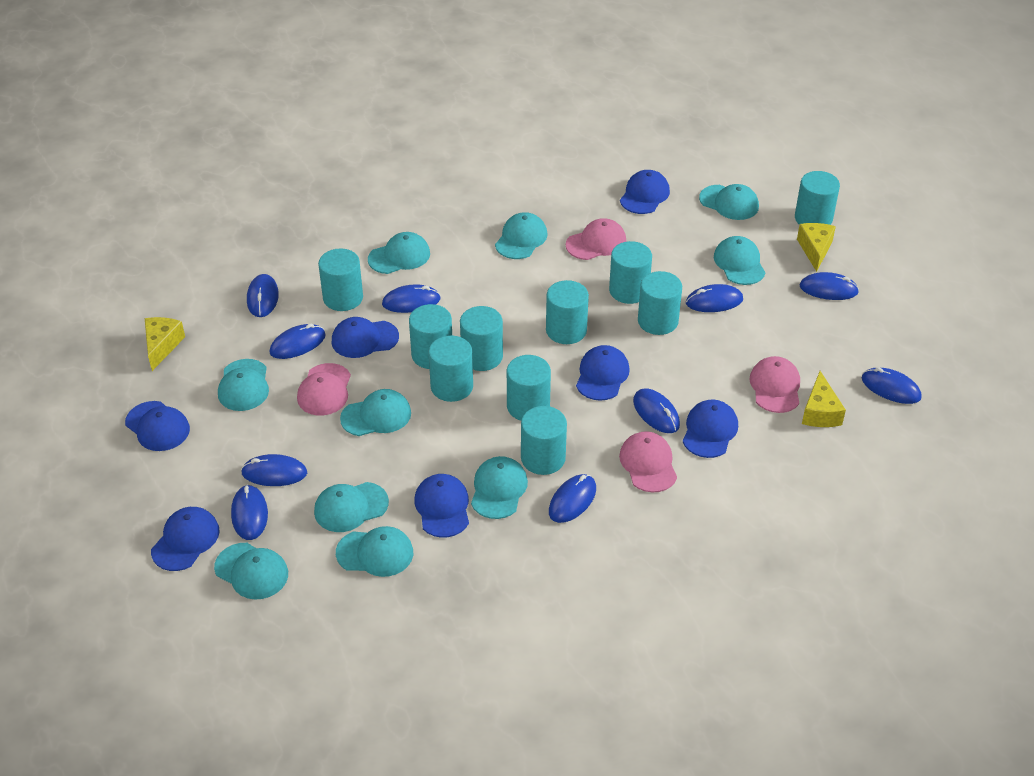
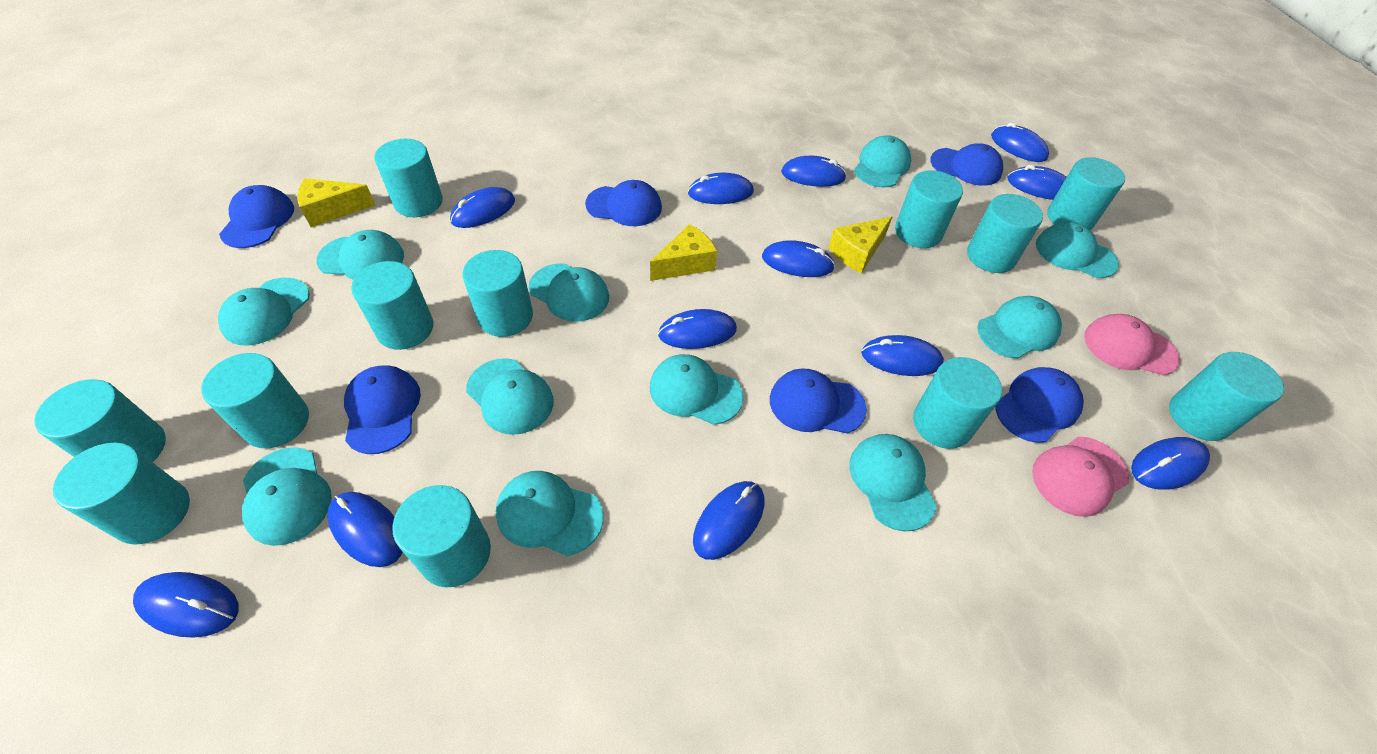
blue cap: 7 -> 6
blue mouse: 10 -> 12
pink cap: 4 -> 2
turquoise cap: 10 -> 11
turquoise cylinder: 10 -> 12

